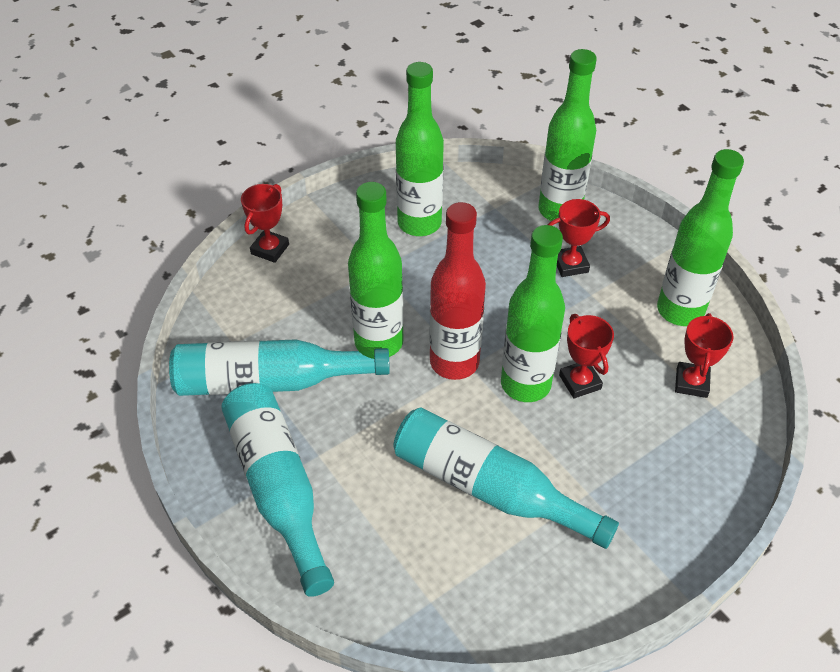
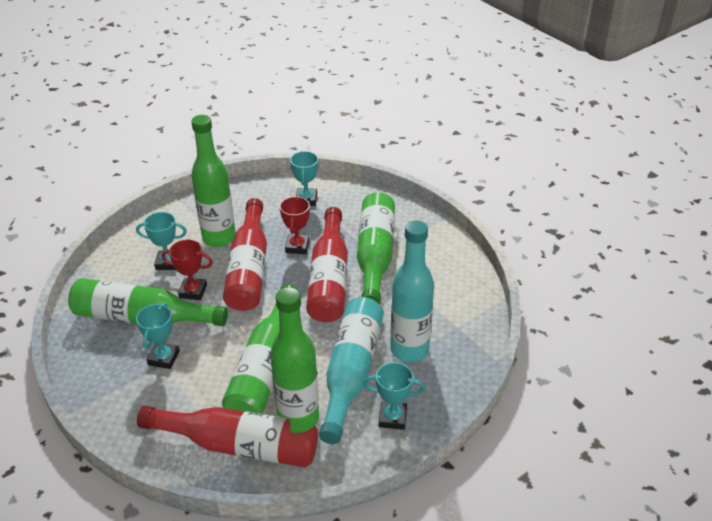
red bottle: 1 -> 3
red trophy: 4 -> 2
turquoise bottle: 3 -> 2
turquoise trophy: 0 -> 4

